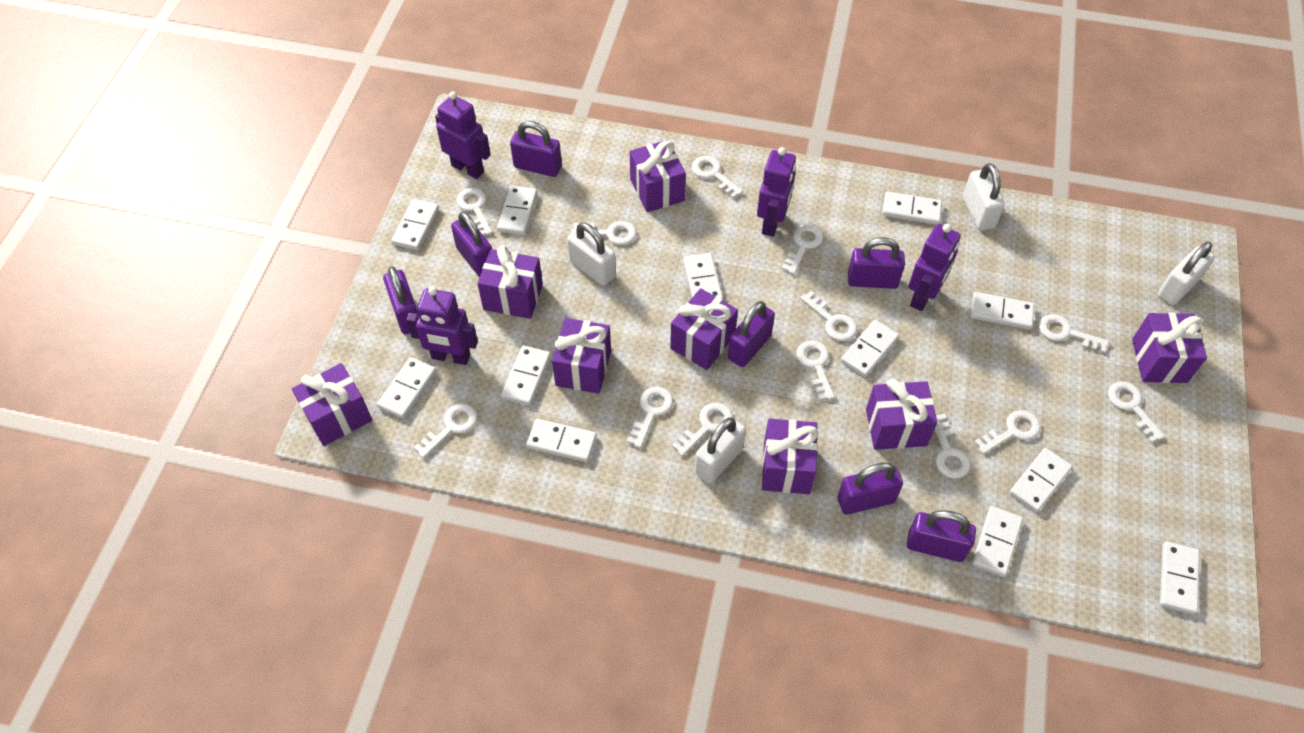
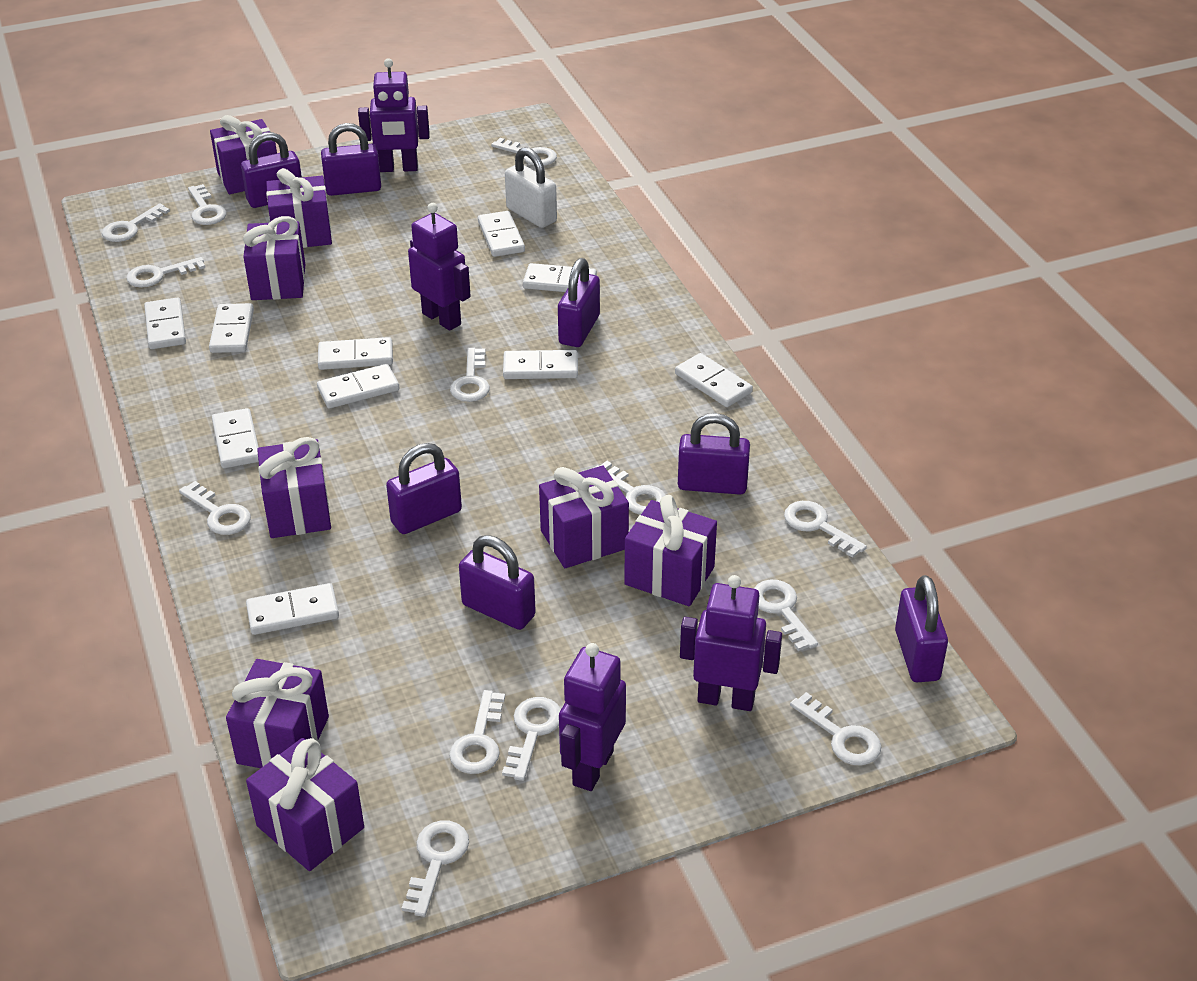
white domino: 12 -> 10
white padlock: 4 -> 1

